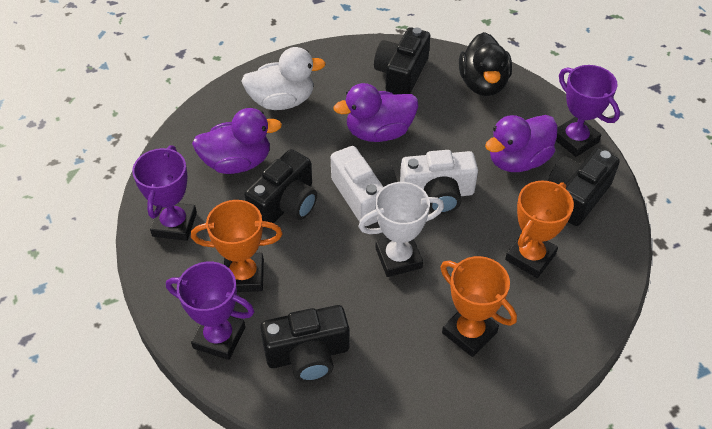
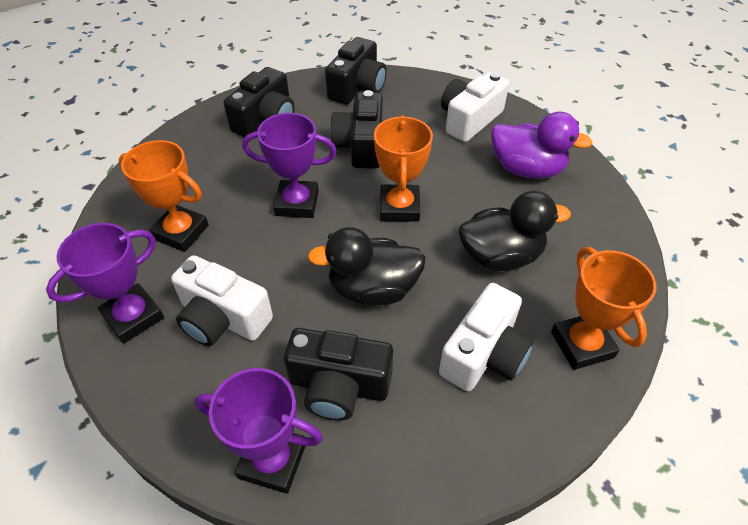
black duck: 1 -> 2
purple duck: 3 -> 1
white camera: 2 -> 3
white duck: 1 -> 0
white trophy: 1 -> 0

